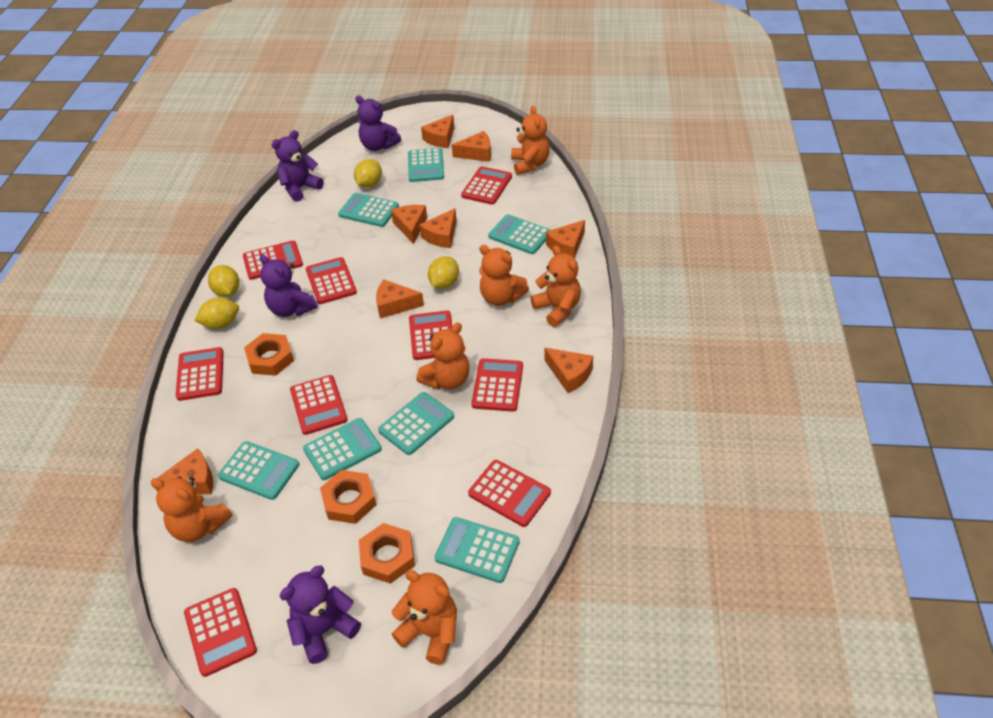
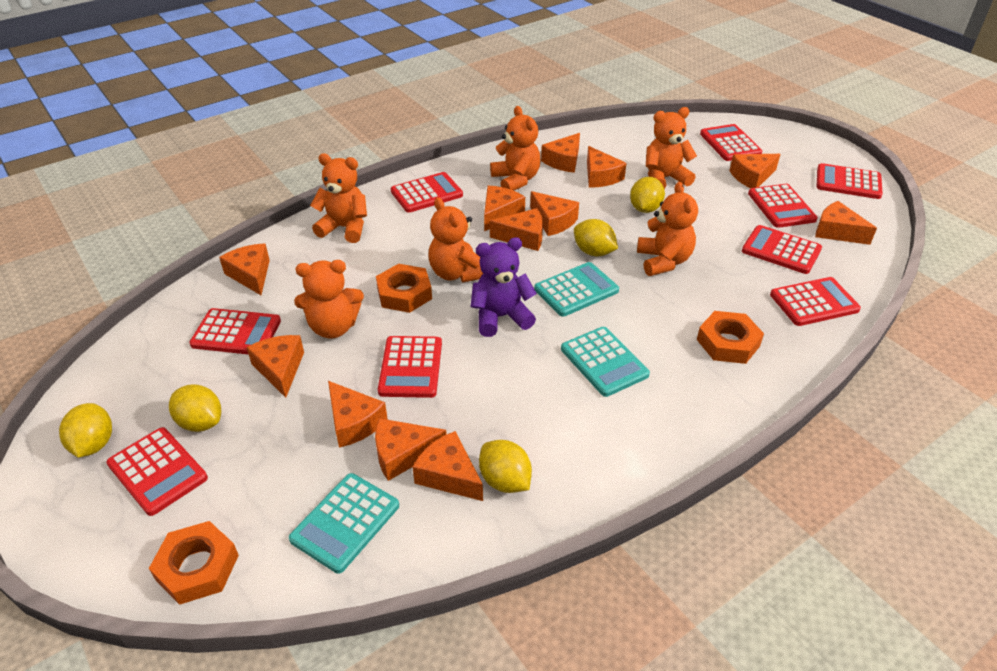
orange cheese: 8 -> 12
purple teddy bear: 4 -> 1
turquoise calculator: 7 -> 3
yellow lemon: 4 -> 5

